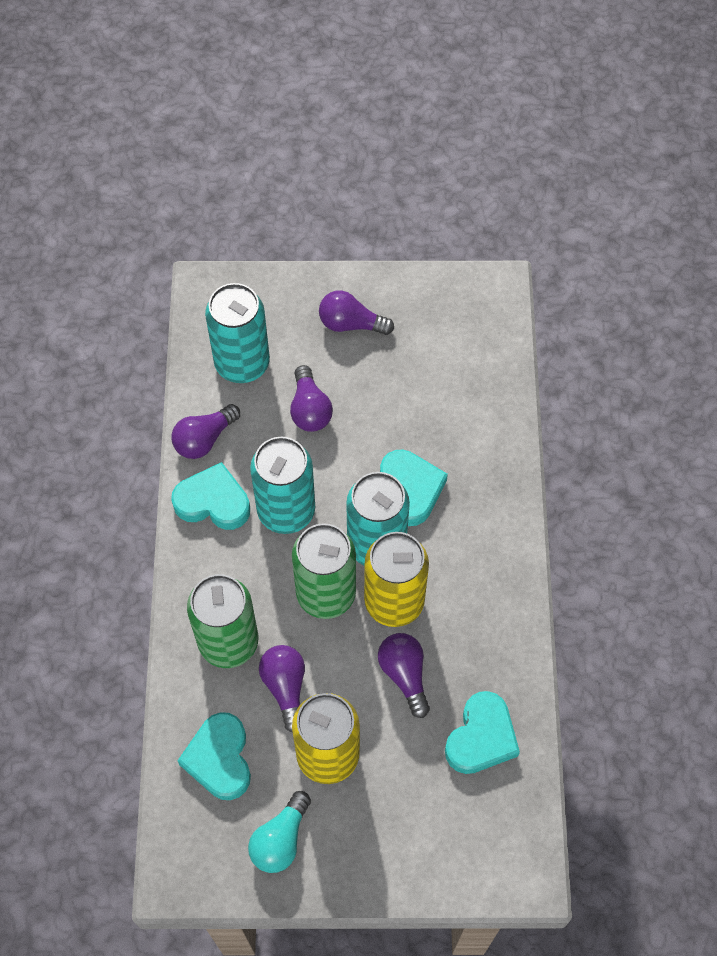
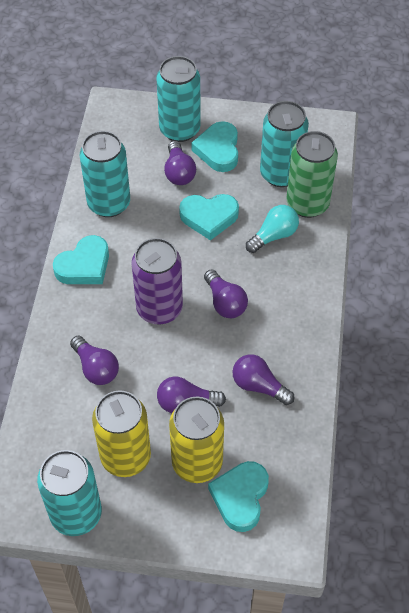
green can: 2 -> 1
purple can: 0 -> 1
turquoise can: 3 -> 4

